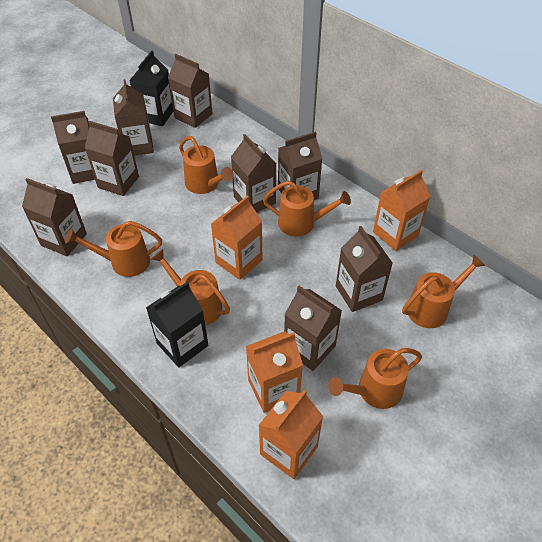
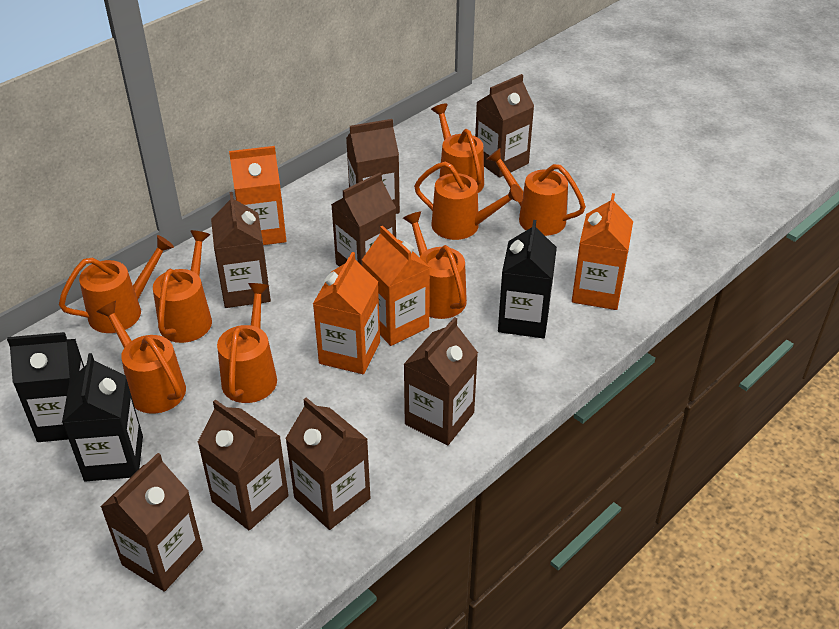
black carton: 2 -> 3
brown carton: 9 -> 8
orange watering can: 6 -> 8

